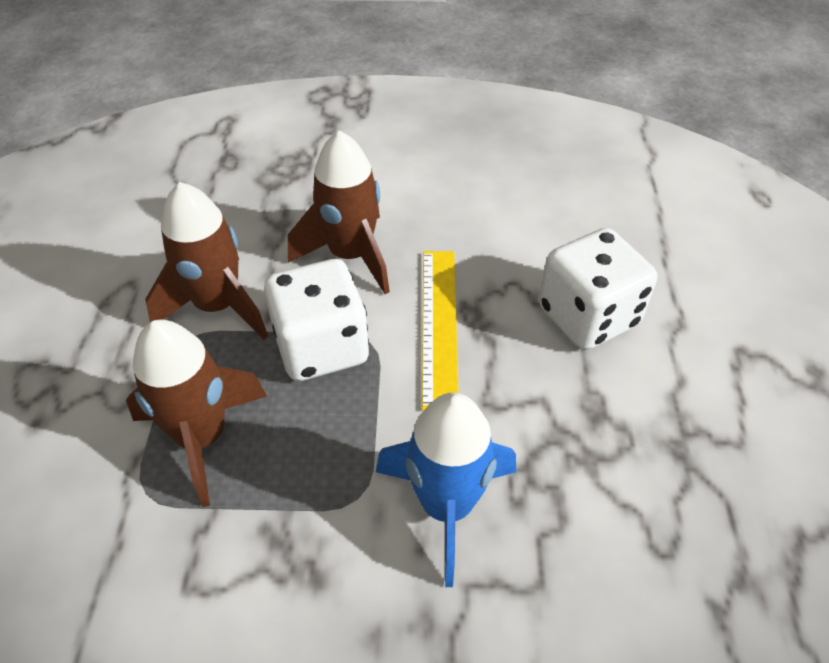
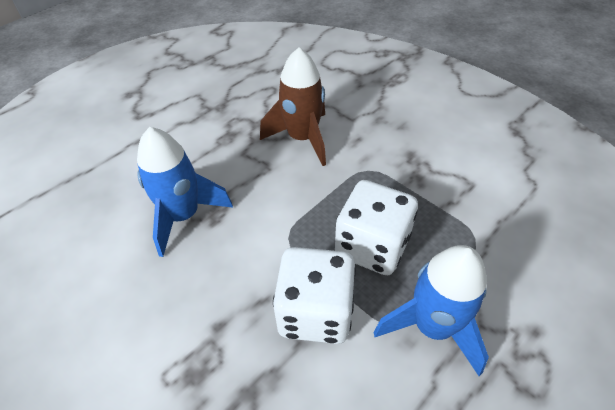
blue rocket: 1 -> 2
brown rocket: 3 -> 1
yellow ruler: 1 -> 0

